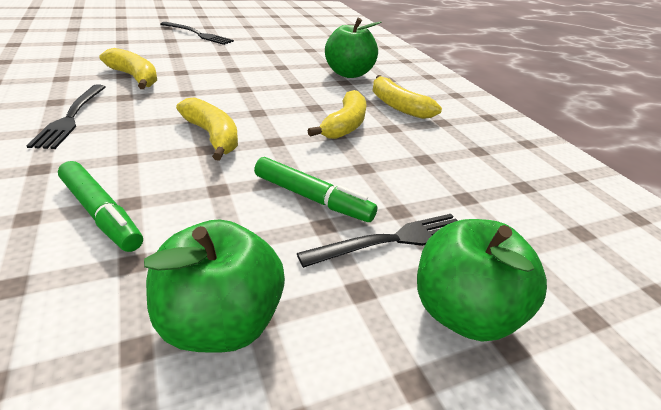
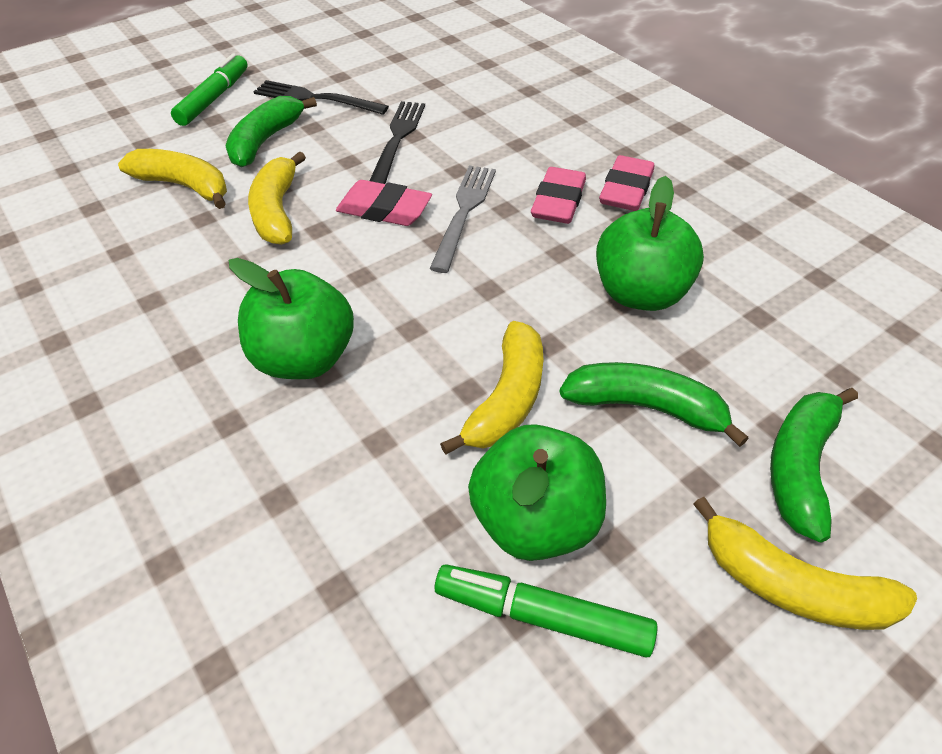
black fork: 3 -> 2
green banana: 0 -> 3
grey fork: 0 -> 1
pink eraser: 0 -> 3

